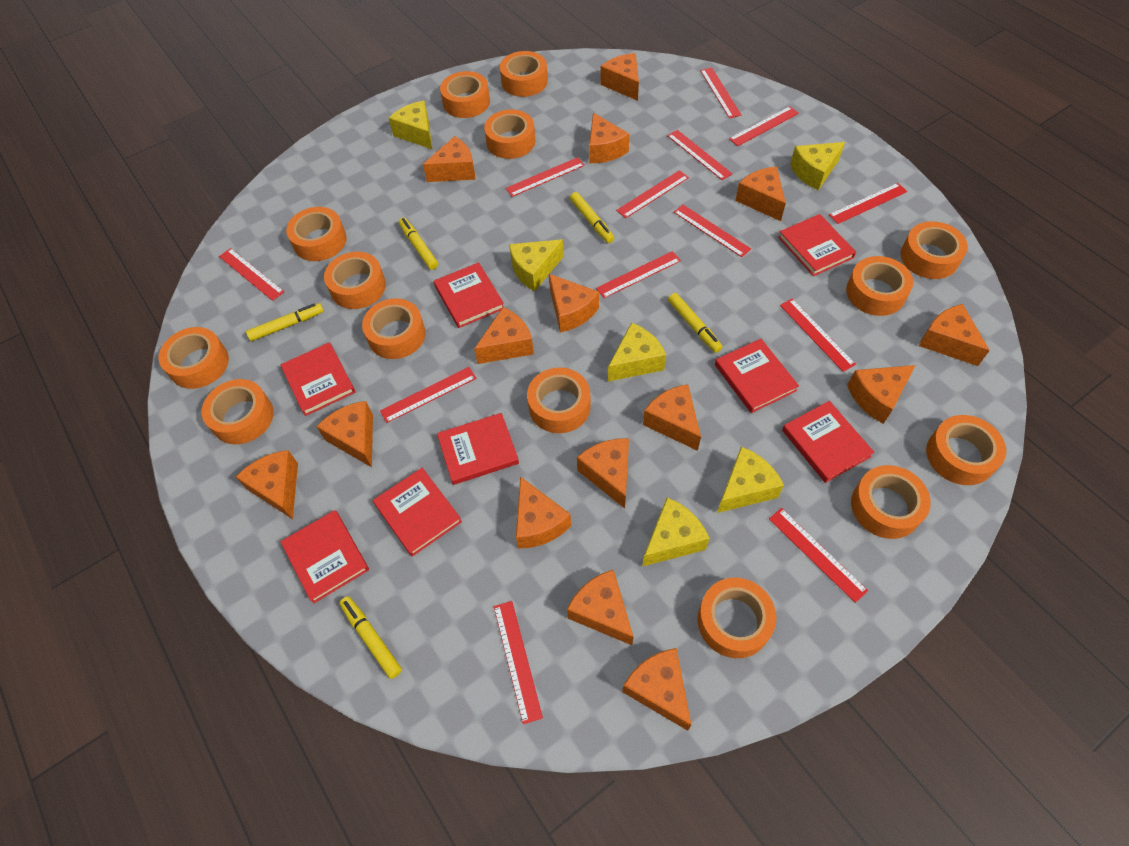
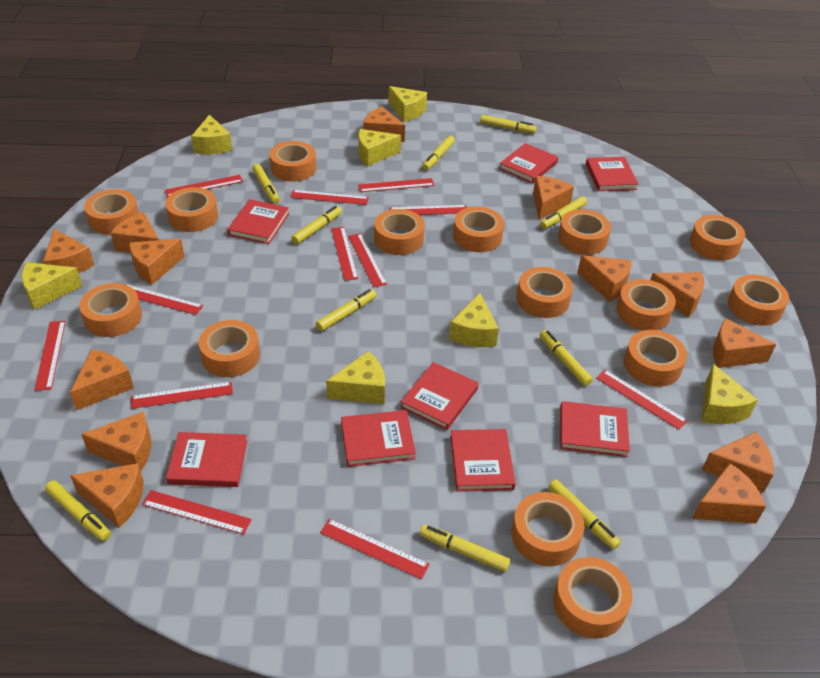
orange cheese: 15 -> 13
orange tape: 14 -> 15
red ruler: 13 -> 12
yellow cheese: 6 -> 7
yellow marker: 5 -> 10

